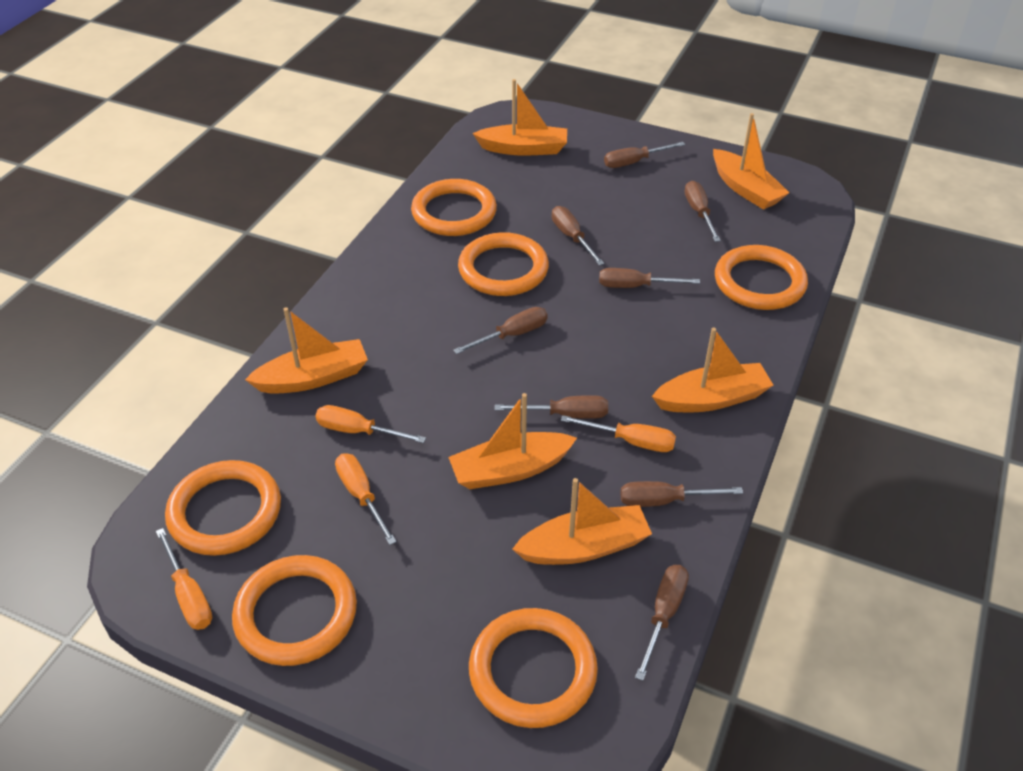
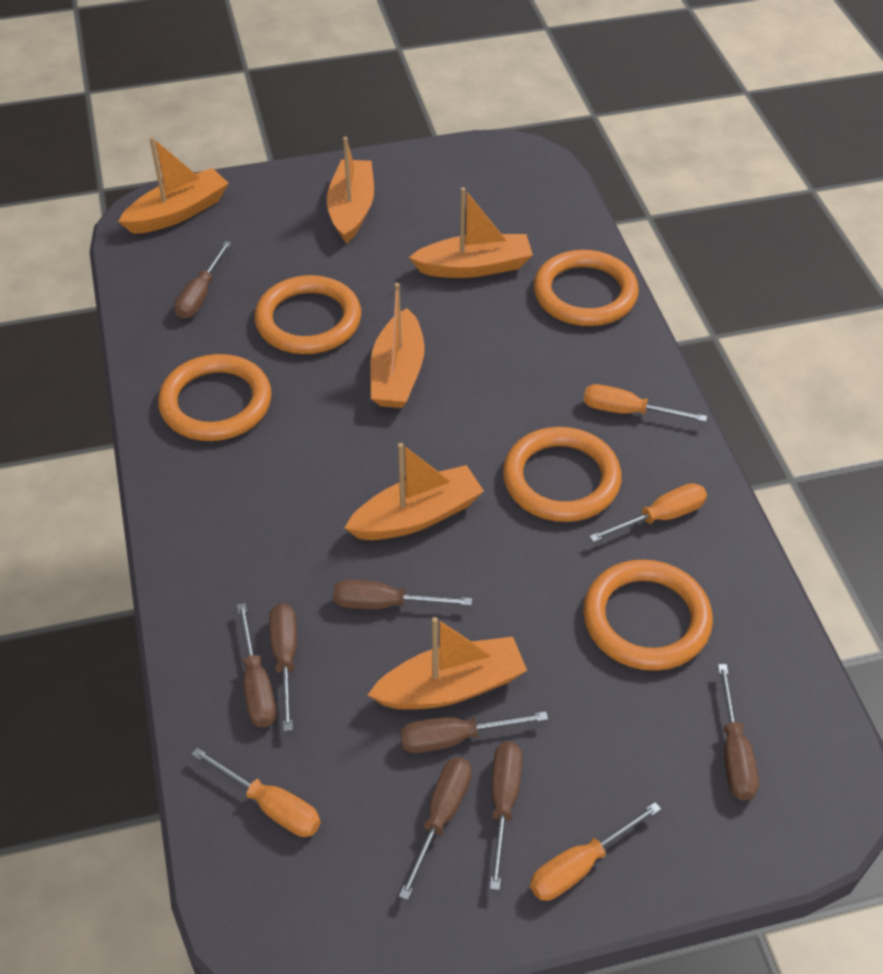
orange ring: 6 -> 5

